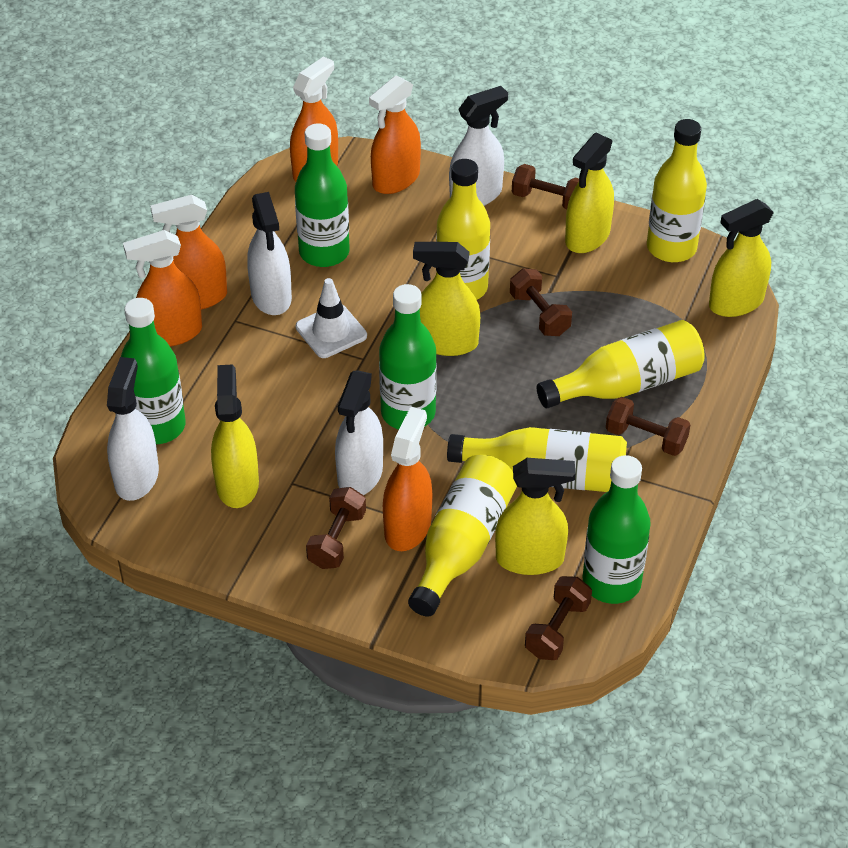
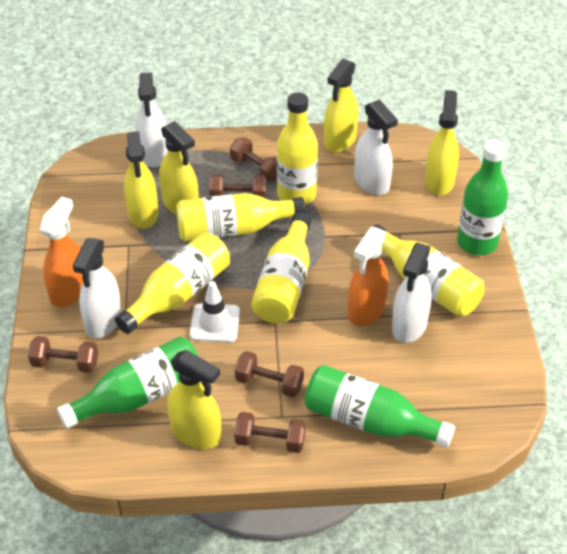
green bottle: 4 -> 3
orange spray bottle: 5 -> 2

